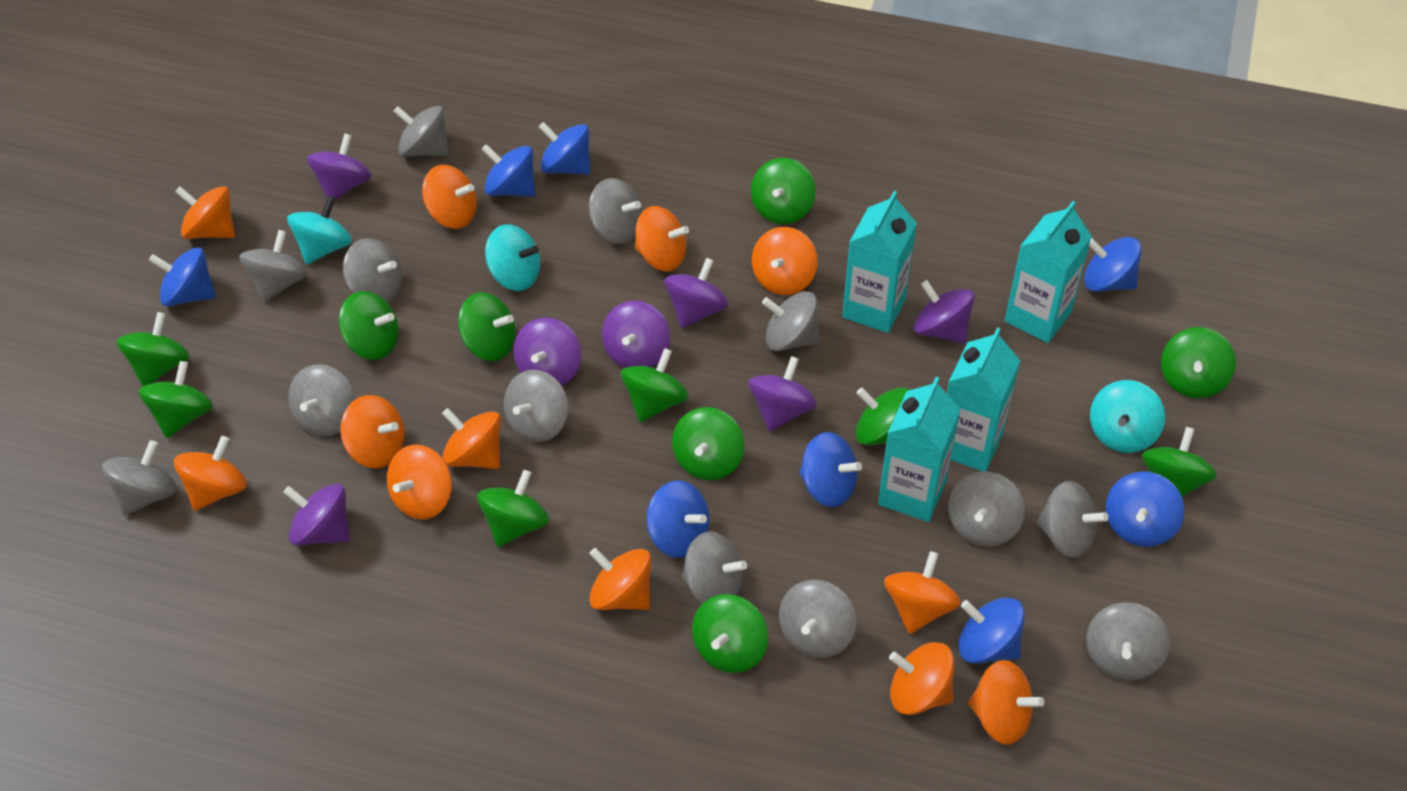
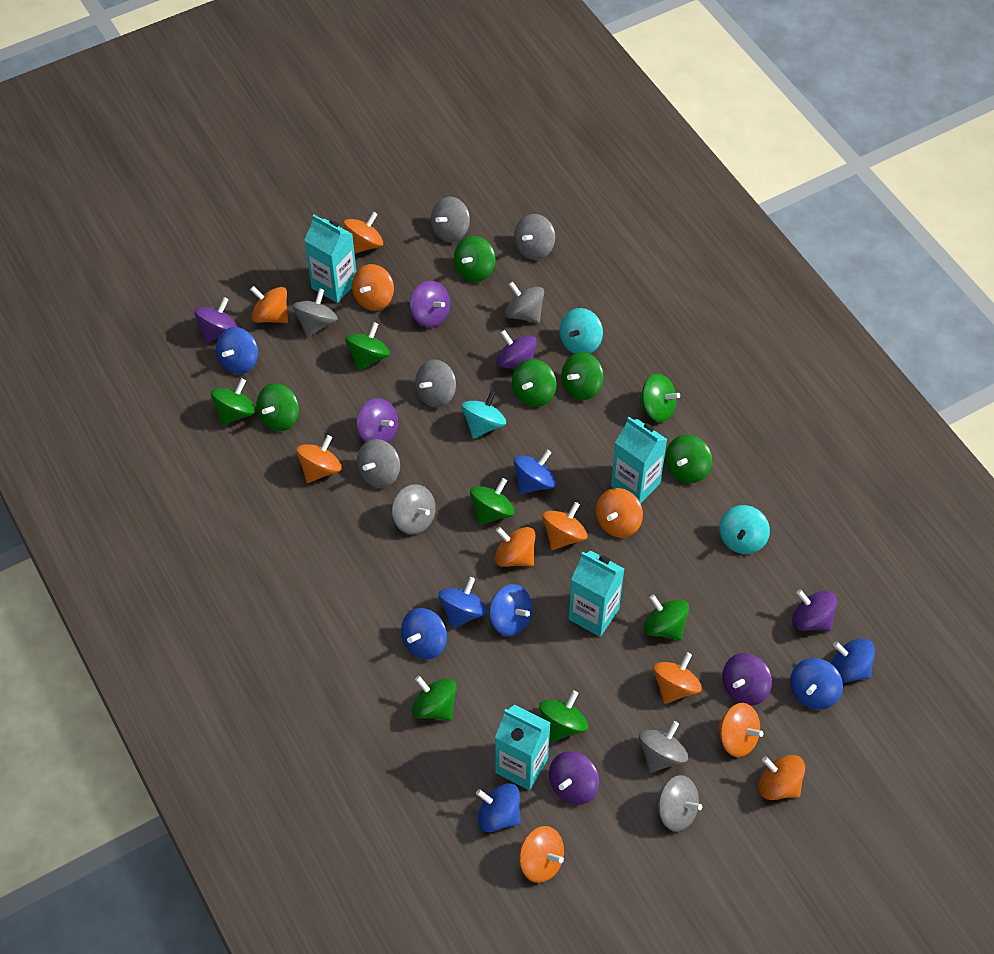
grey spinning top: 13 -> 9
orange spinning top: 12 -> 11

